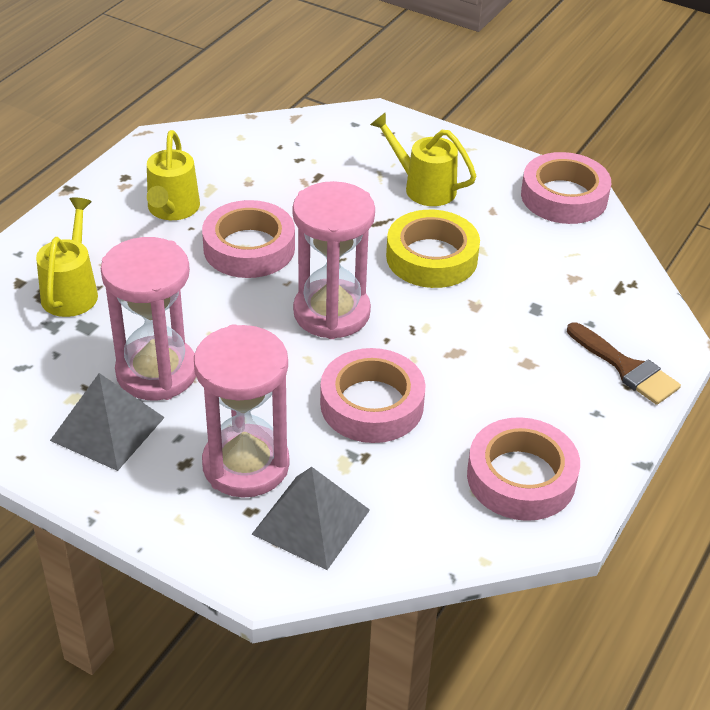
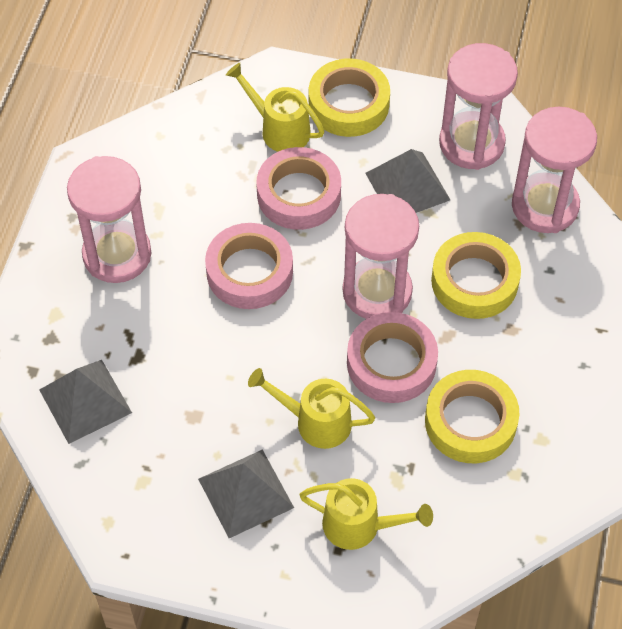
brown brush: 1 -> 0
grey pyramid: 2 -> 3
pink hourglass: 3 -> 4
pink tape: 4 -> 3
yellow tape: 1 -> 3

